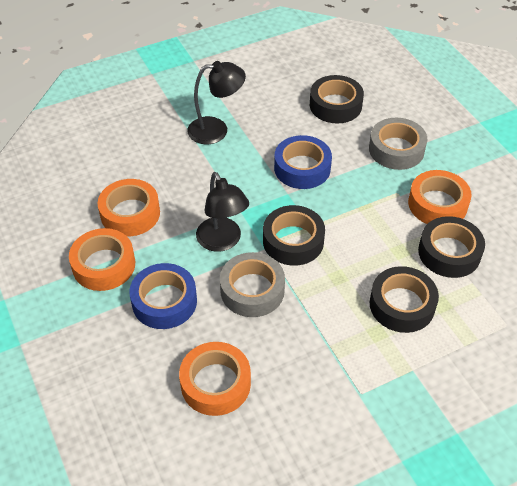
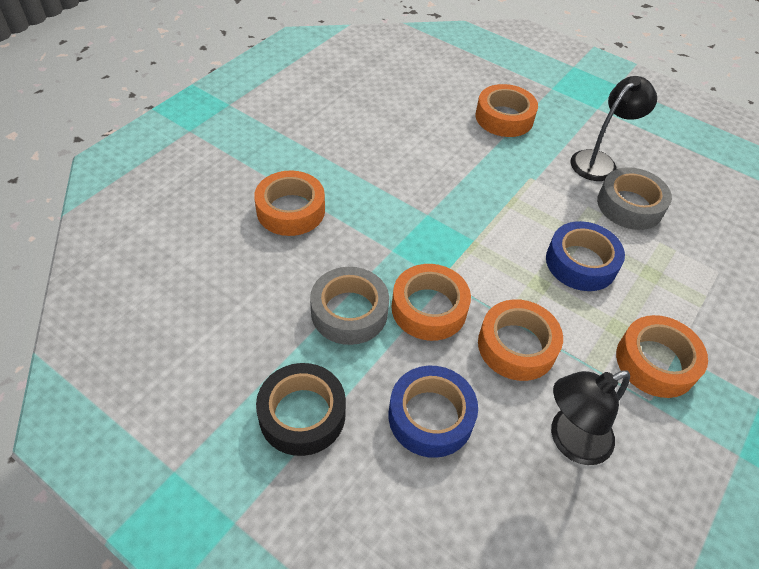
black tape: 4 -> 1
orange tape: 4 -> 5

